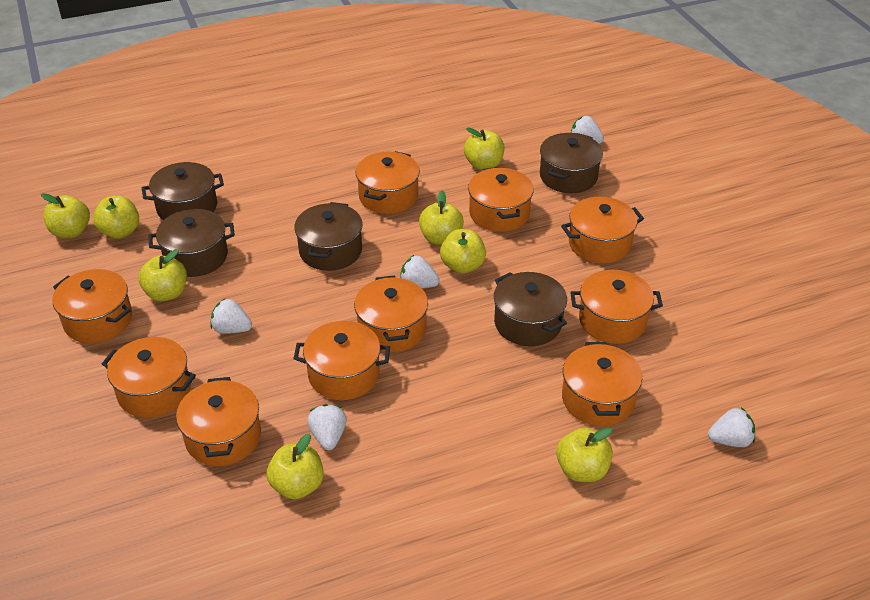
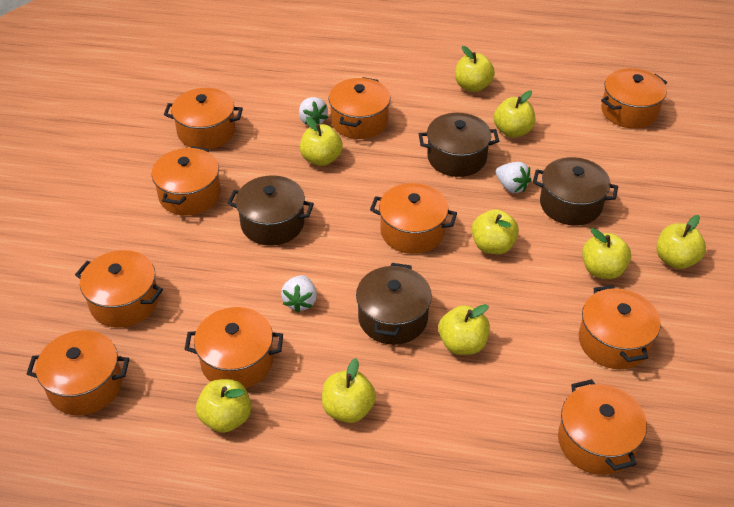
brown pot: 5 -> 4
white strawberry: 5 -> 3
yellow apple: 8 -> 9

